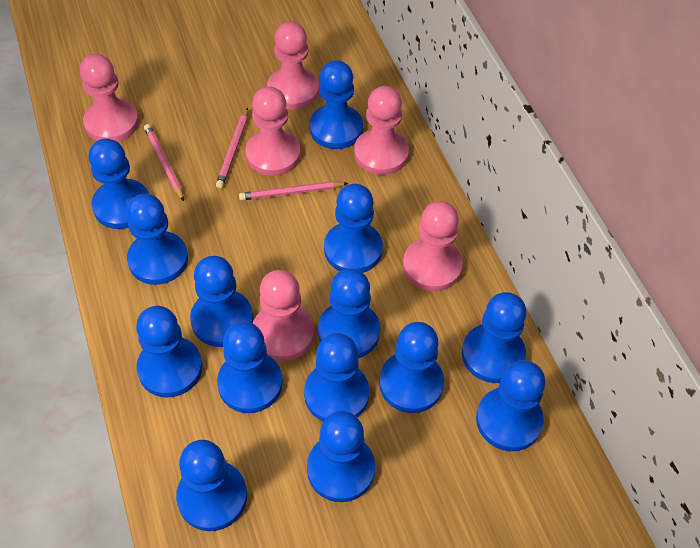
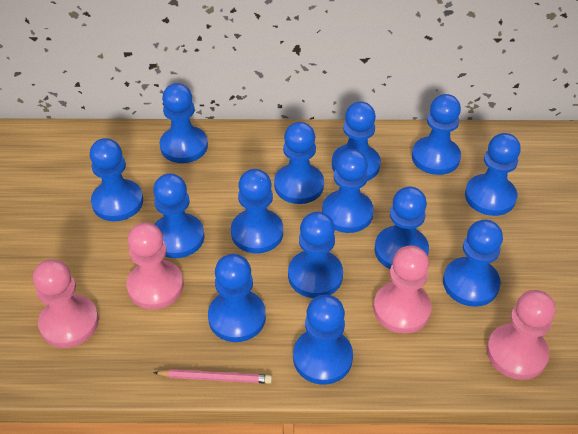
pink pawn: 6 -> 4
pink pencil: 3 -> 1

